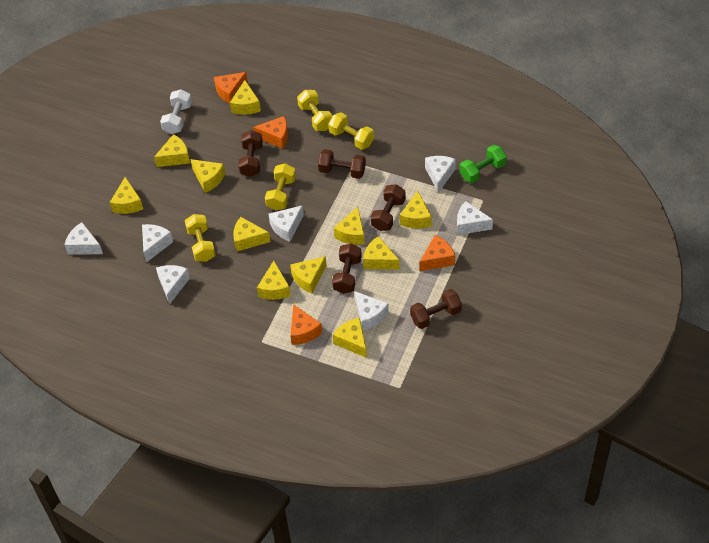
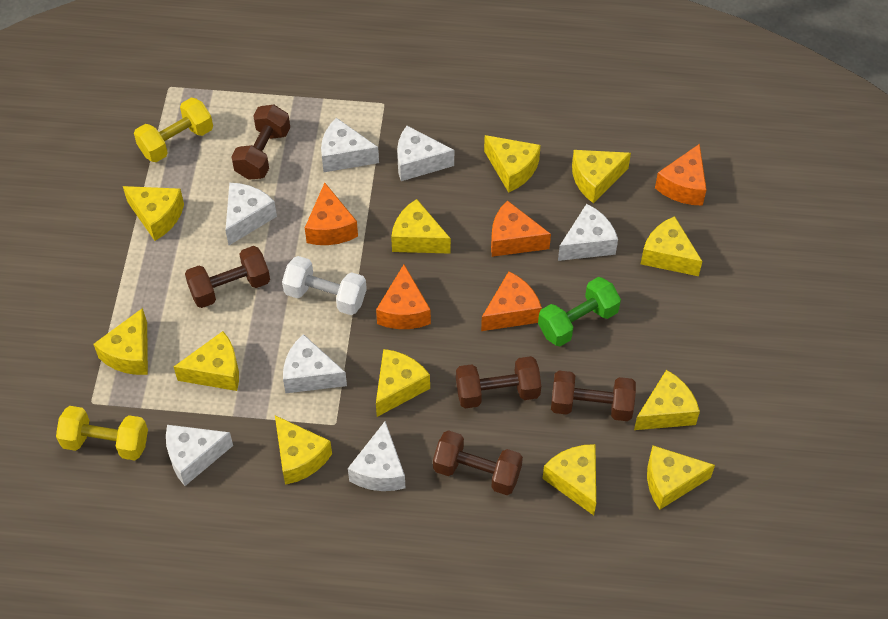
orange cheese: 4 -> 5
yellow cheese: 11 -> 12
yellow dumbbell: 4 -> 2

